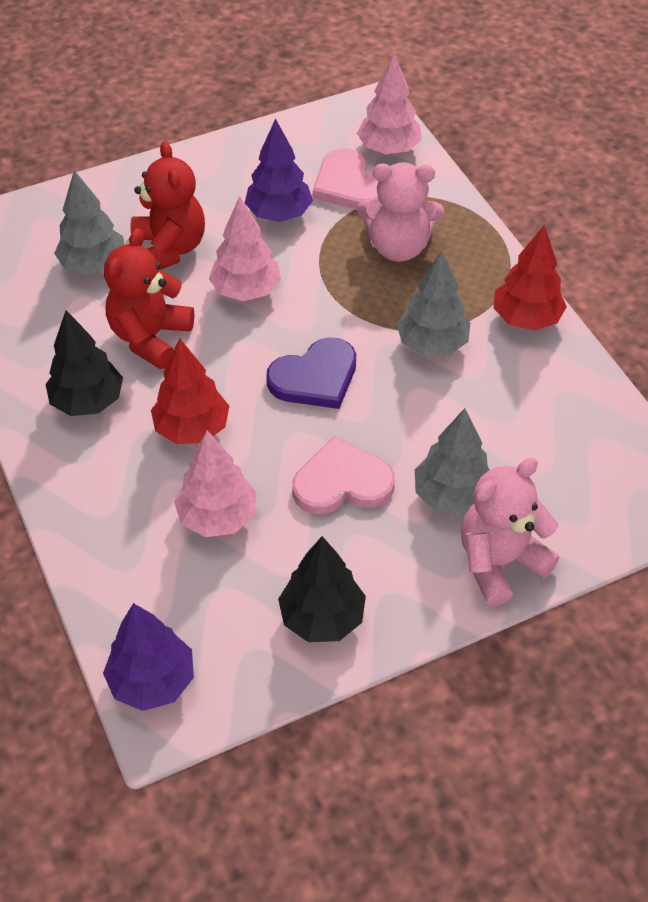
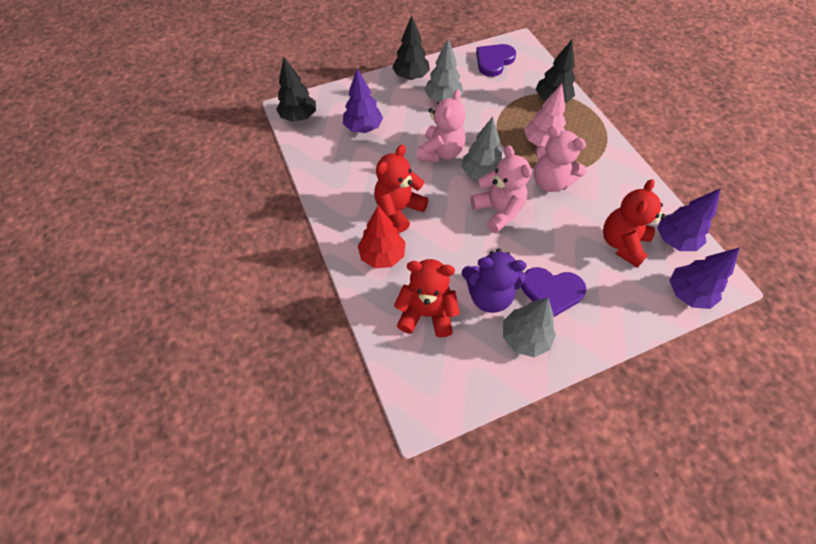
black tree: 2 -> 3
pink heart: 2 -> 0
pink teddy bear: 2 -> 3
pink tree: 3 -> 1
purple heart: 1 -> 2
purple teddy bear: 0 -> 1
purple tree: 2 -> 3
red teddy bear: 2 -> 3
red tree: 2 -> 1

